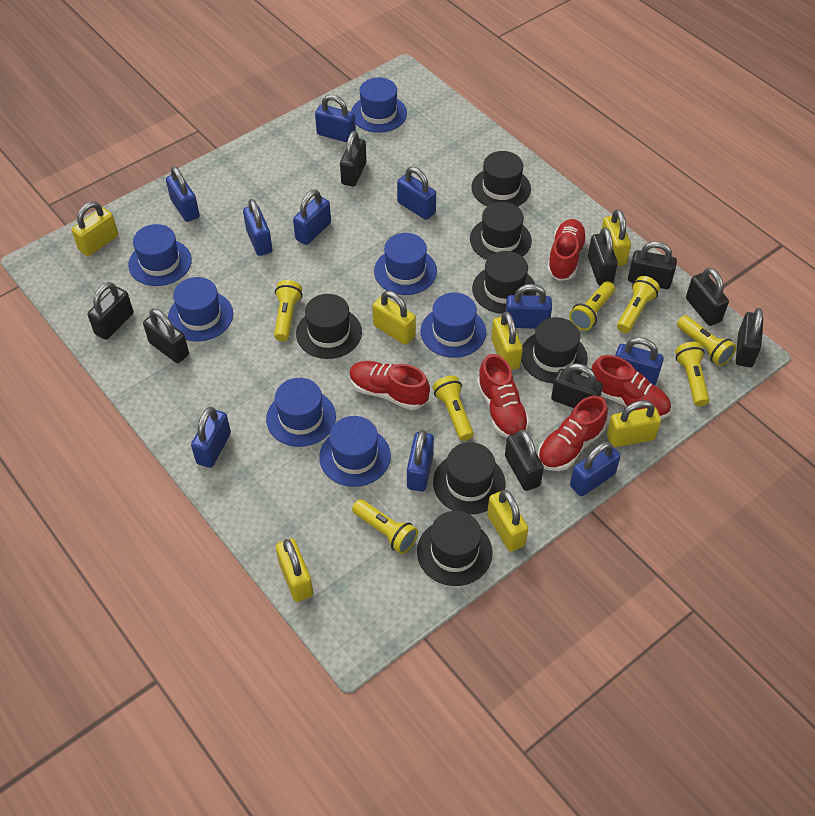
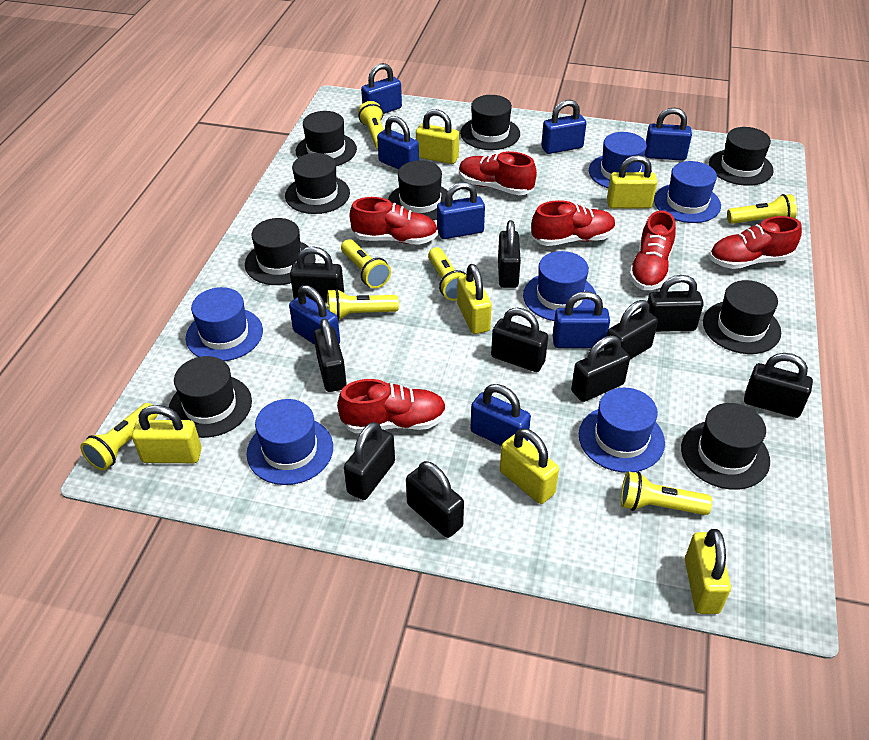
black hat: 7 -> 9
black padlock: 9 -> 10
blue hat: 7 -> 6
blue padlock: 10 -> 8
red shoe: 5 -> 6
yellow padlock: 7 -> 6

